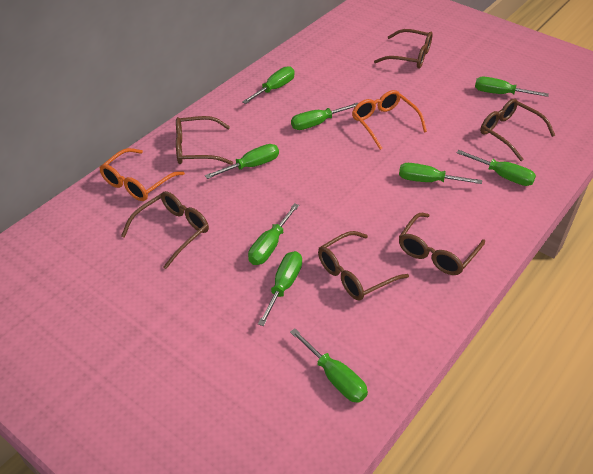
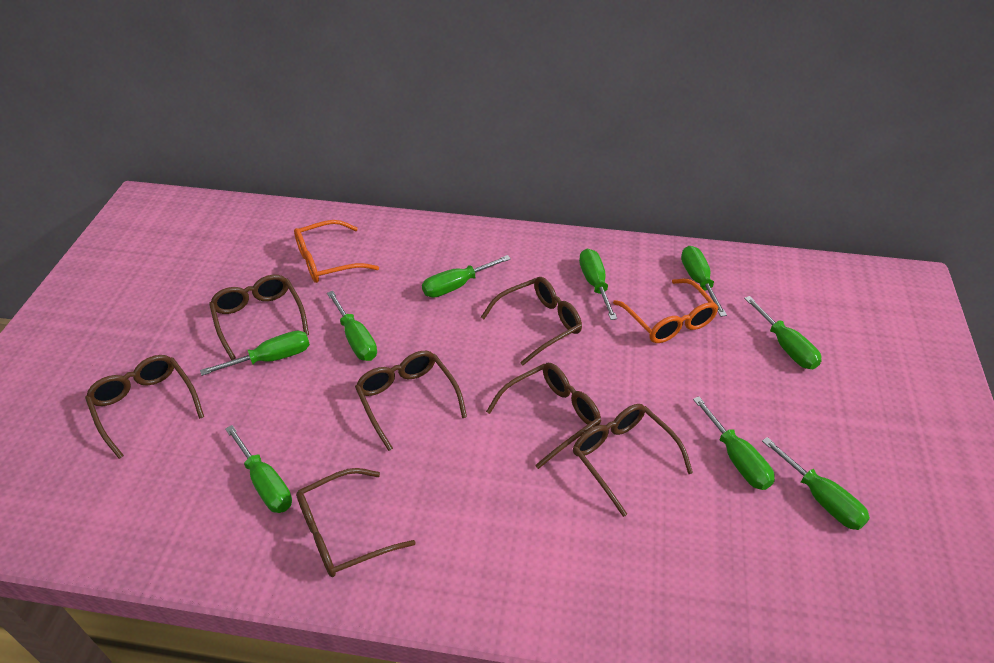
brown glasses: 6 -> 7

